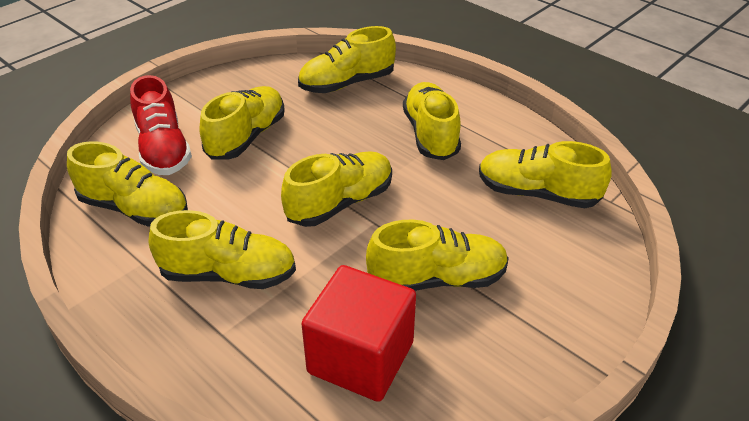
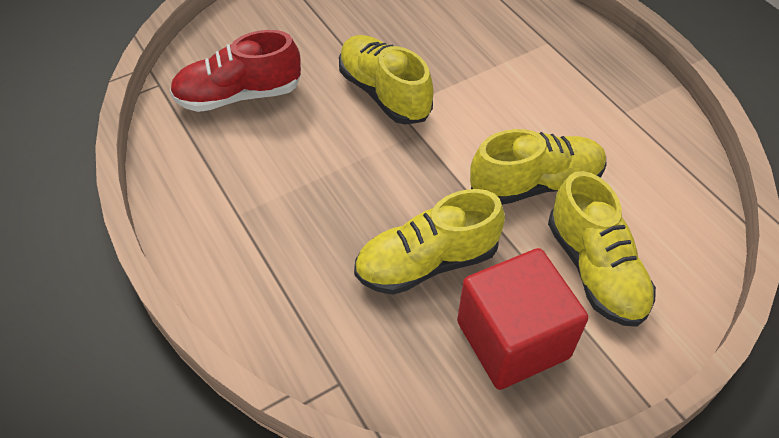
yellow shoe: 8 -> 4

